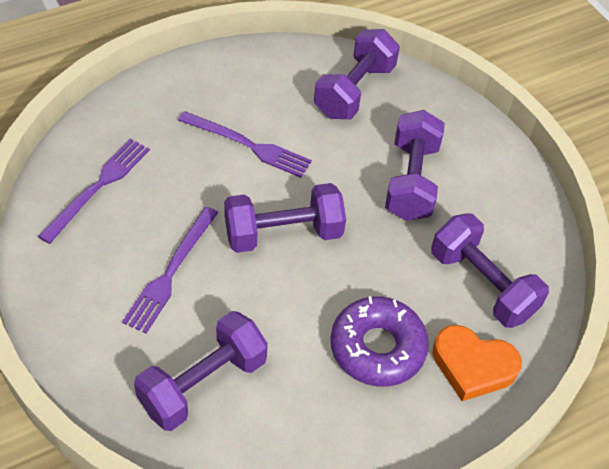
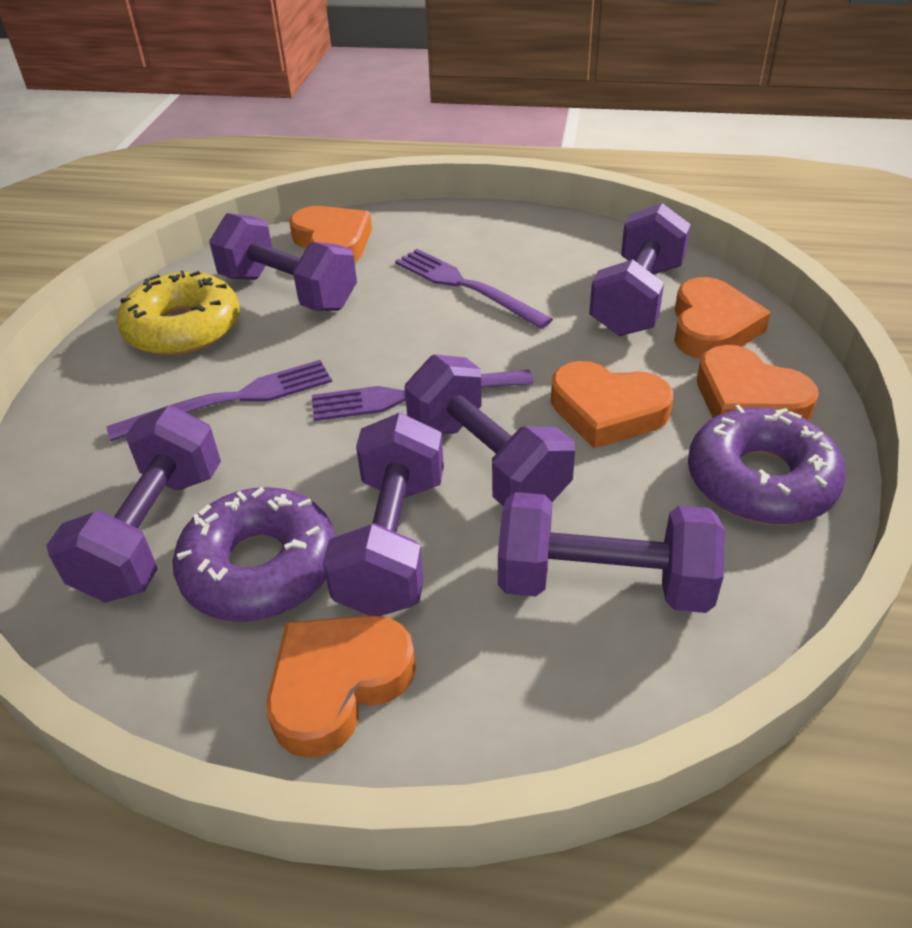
orange heart: 1 -> 5
purple donut: 1 -> 2
purple dumbbell: 5 -> 6
yellow donut: 0 -> 1

